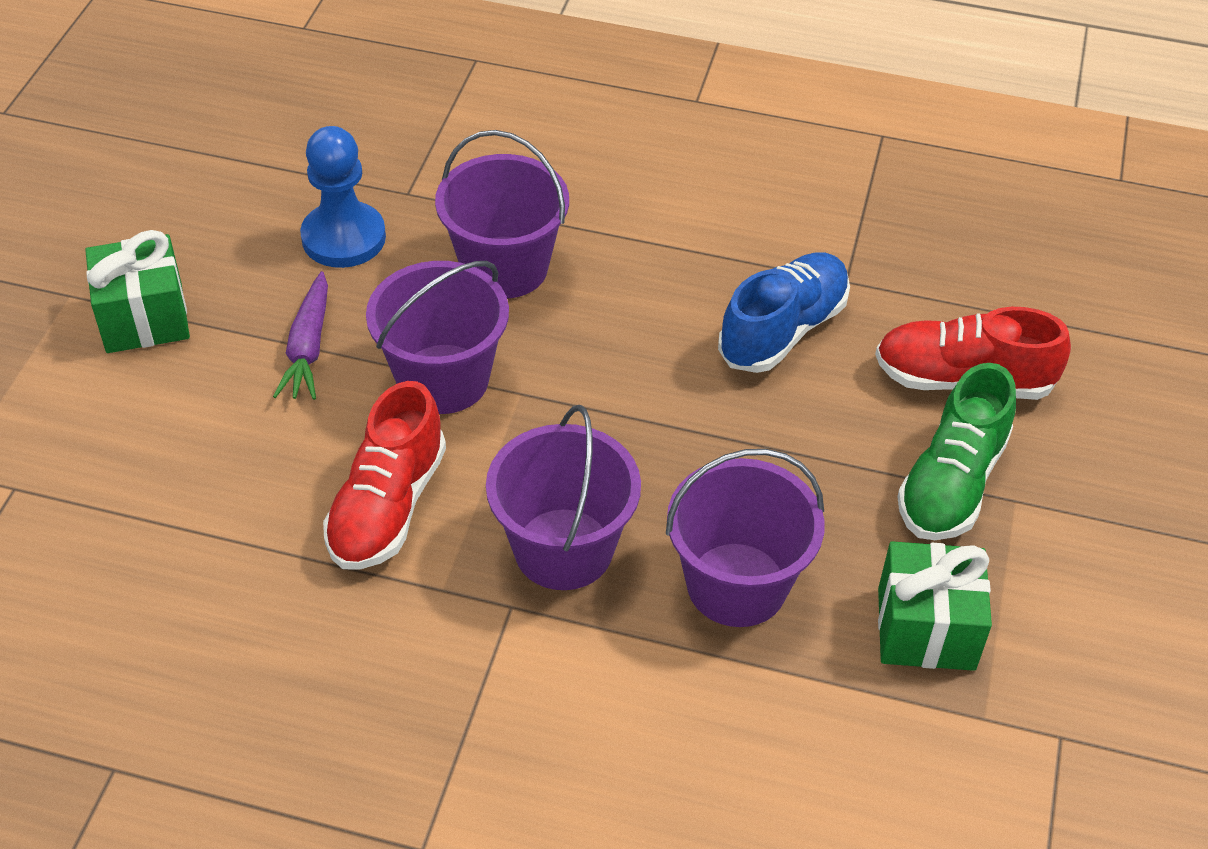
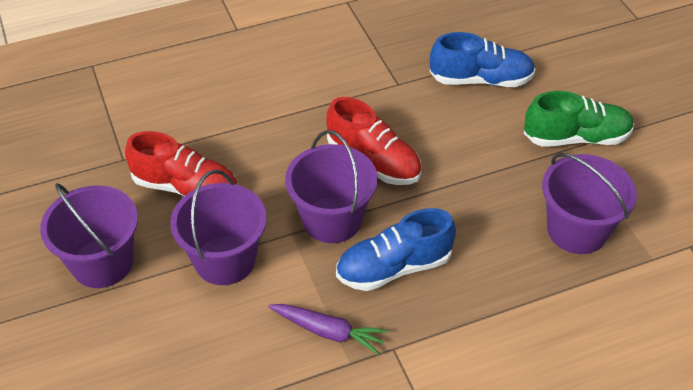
blue pawn: 1 -> 0
blue shoe: 1 -> 2
green gift: 2 -> 0

